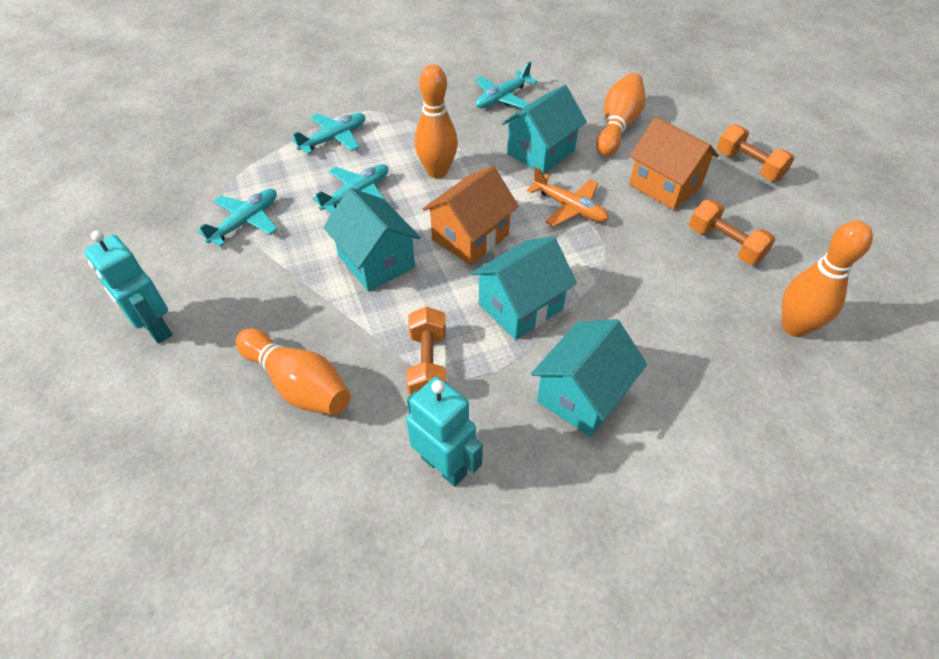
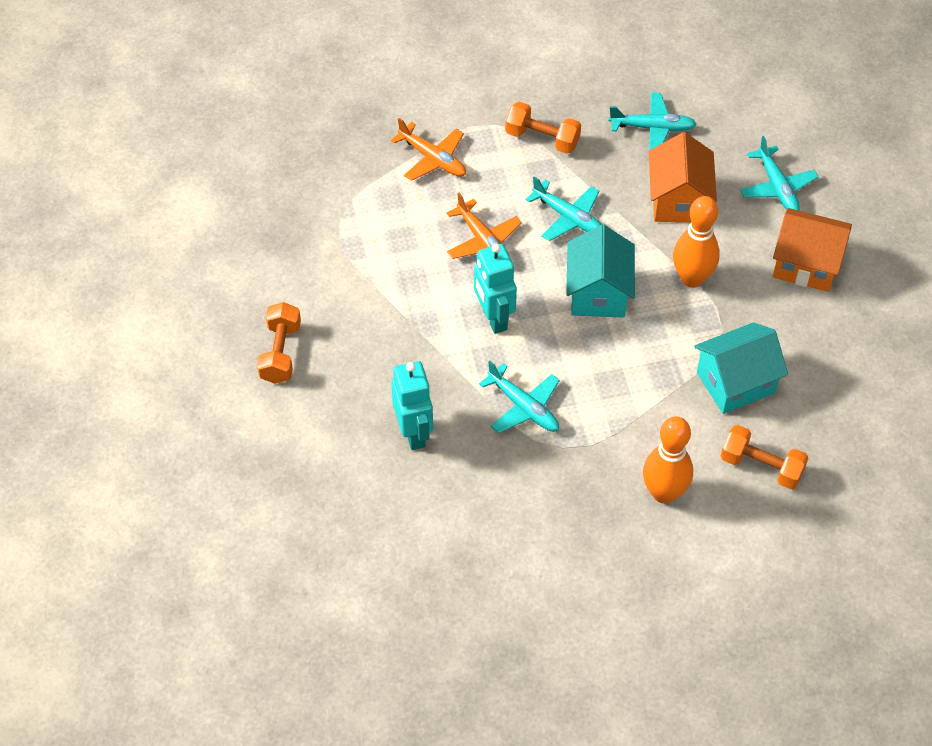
orange bowling pin: 4 -> 2
orange plane: 1 -> 2
turquoise house: 4 -> 2

